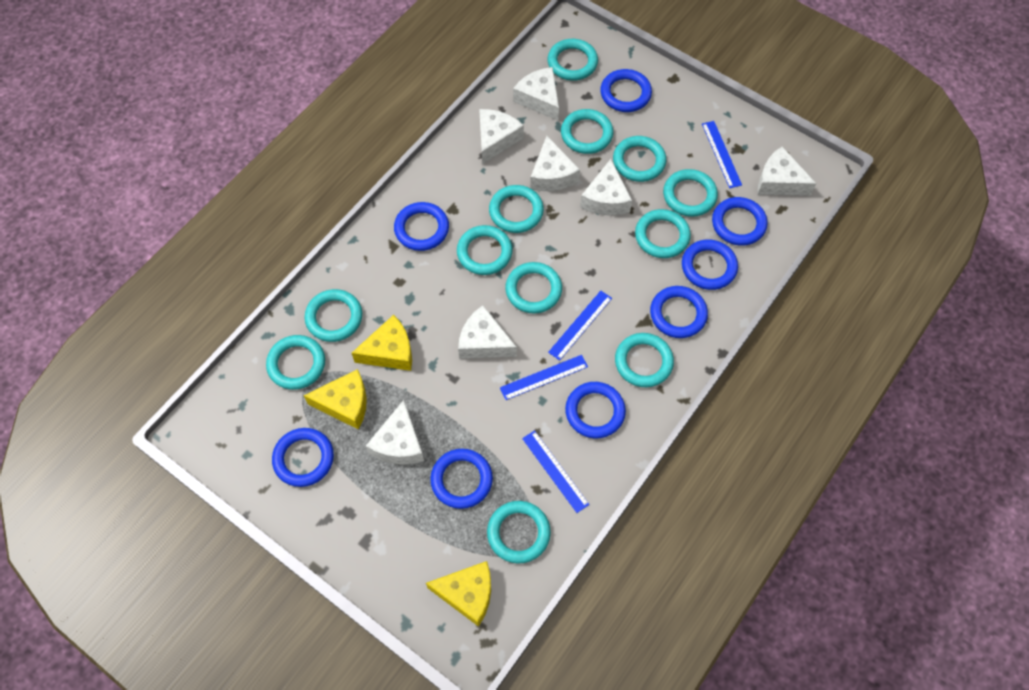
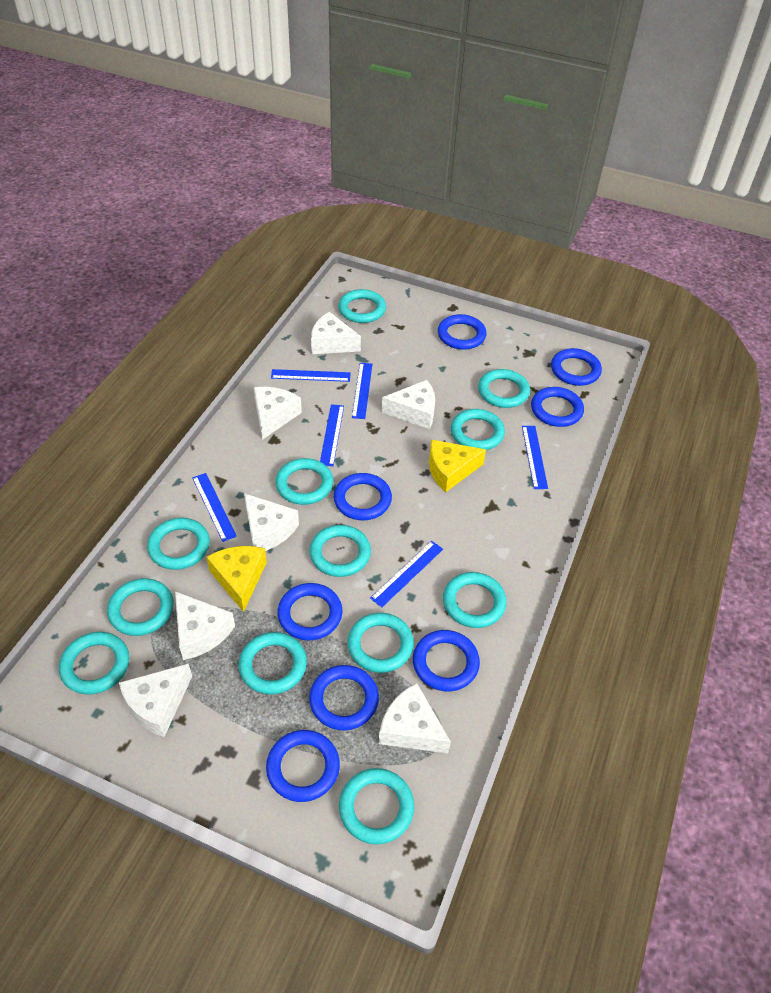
blue ruler: 4 -> 6
yellow cheese: 3 -> 2

